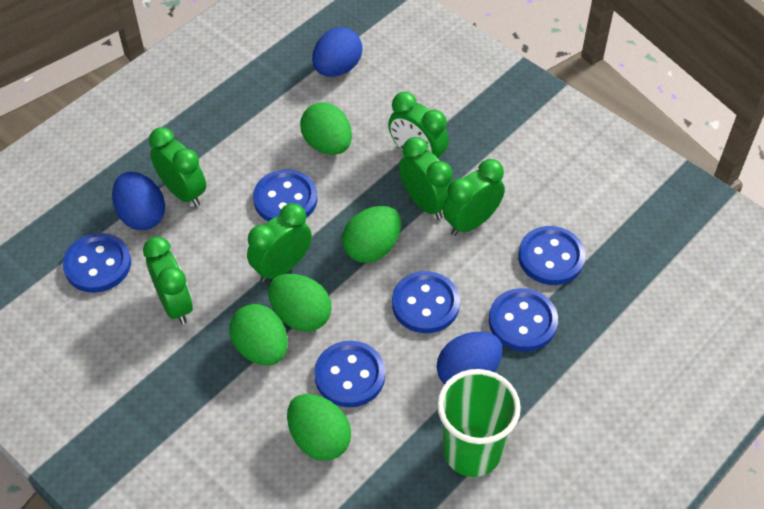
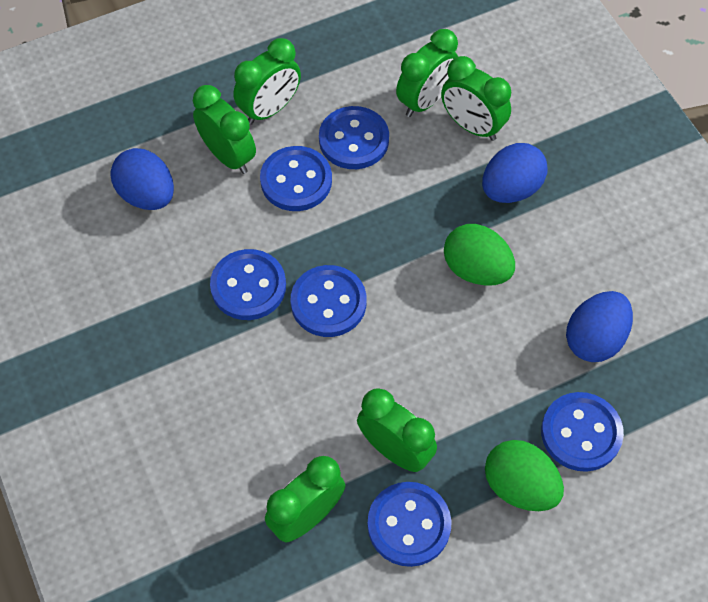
green cup: 1 -> 0
green egg: 5 -> 2

